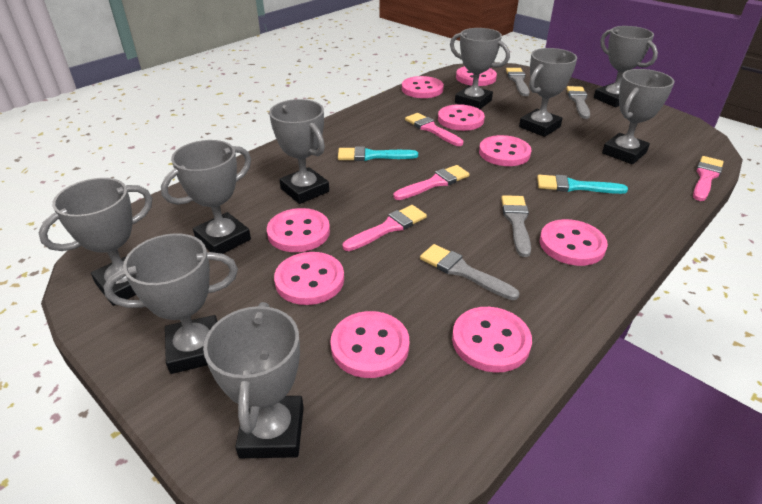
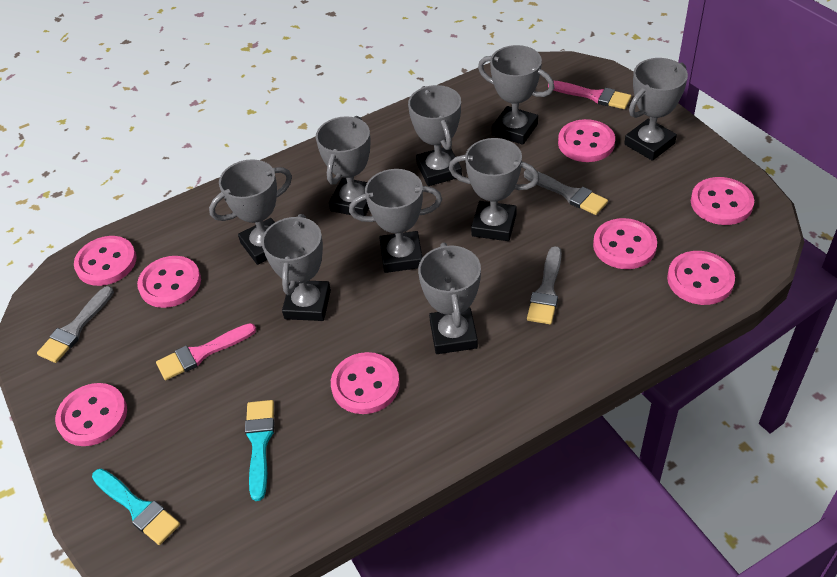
grey brush: 4 -> 3
pink brush: 4 -> 2
pink button: 9 -> 8

